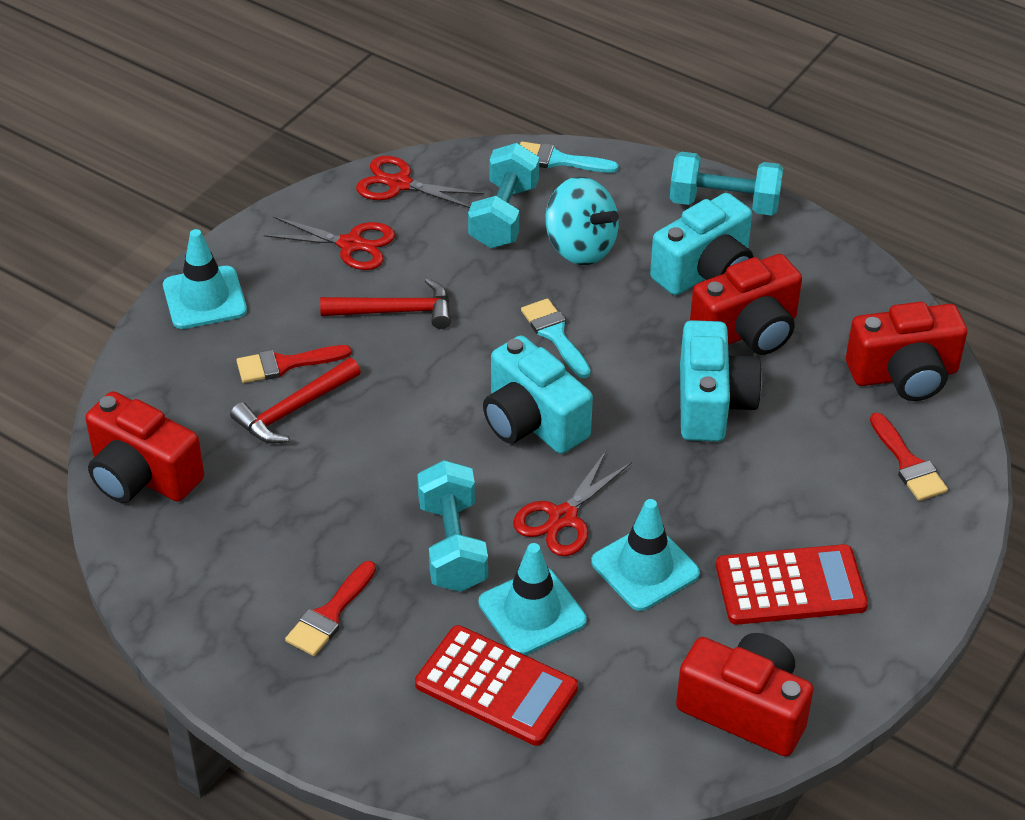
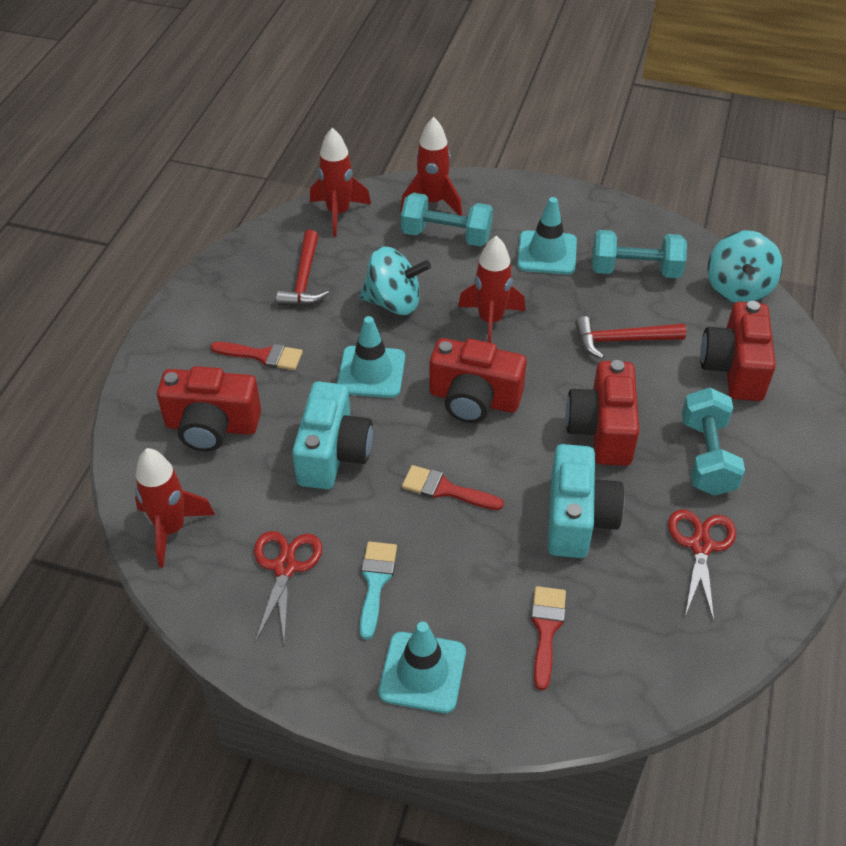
red calculator: 2 -> 0
red rocket: 0 -> 4
red scissors: 3 -> 2
turquoise brush: 2 -> 1
turquoise camera: 3 -> 2
turquoise spinning top: 1 -> 2

